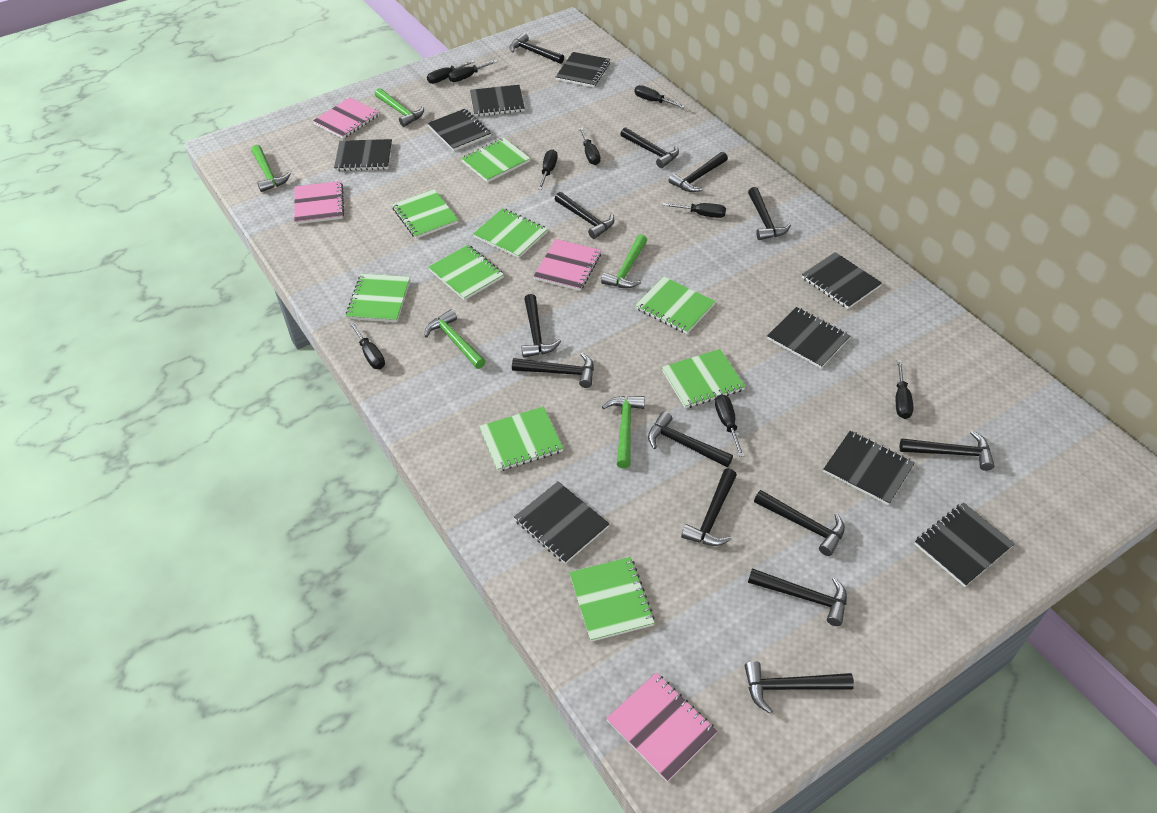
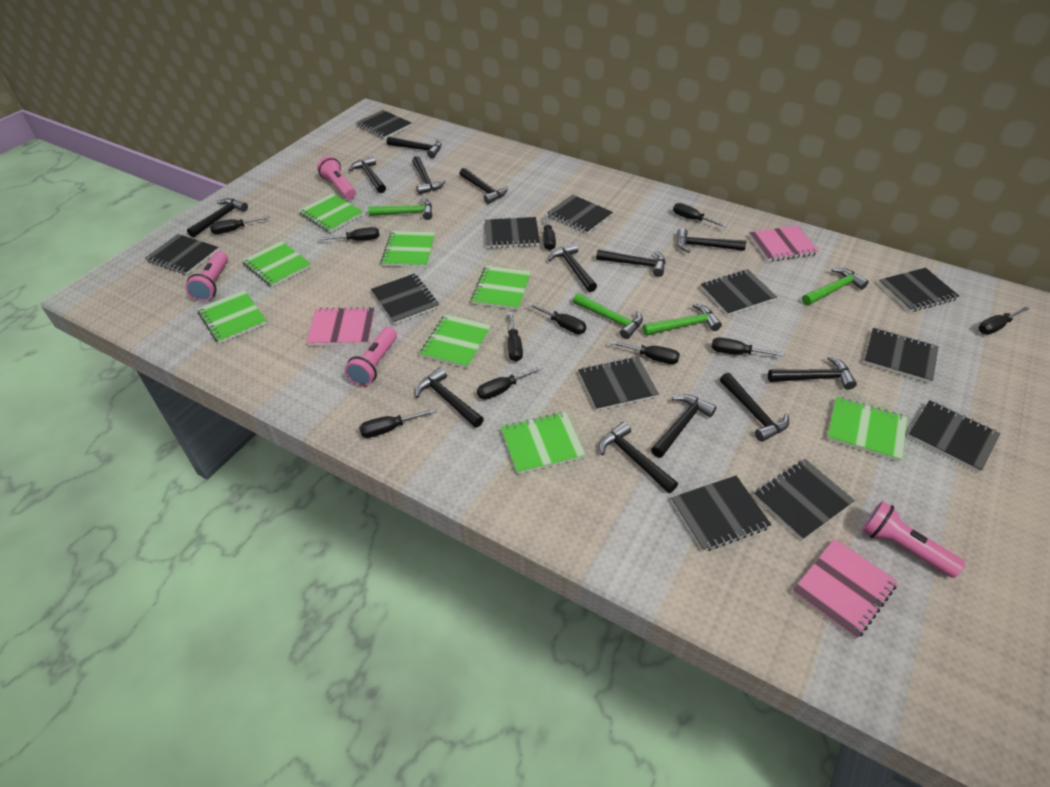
black notebook: 9 -> 12
black screwdriver: 9 -> 11
green hammer: 5 -> 4
green notebook: 9 -> 8
pink flashlight: 0 -> 4
pink notebook: 4 -> 3

